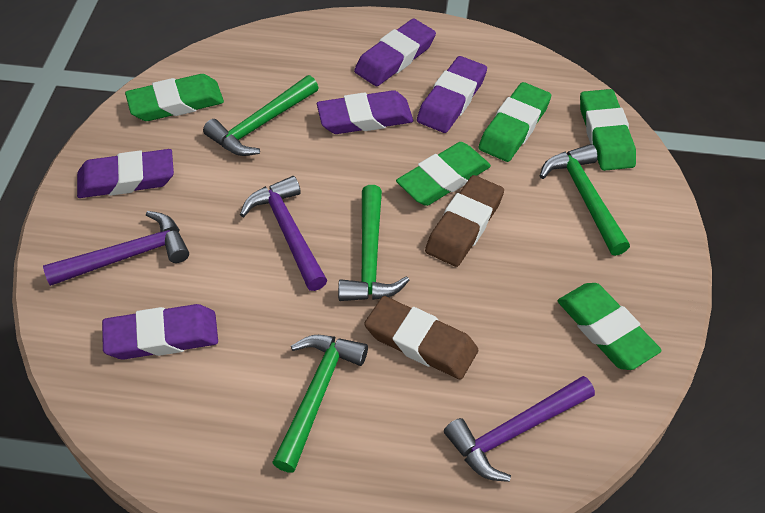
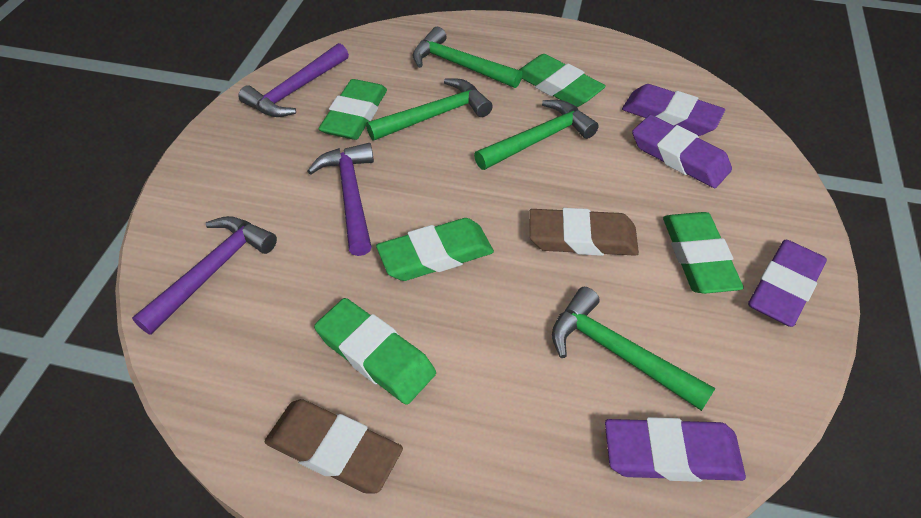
purple eraser: 5 -> 4

